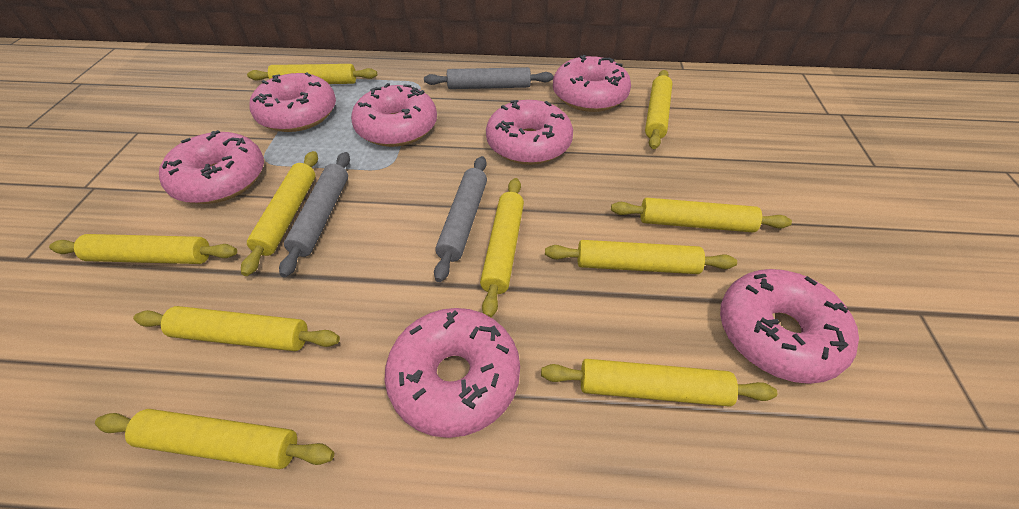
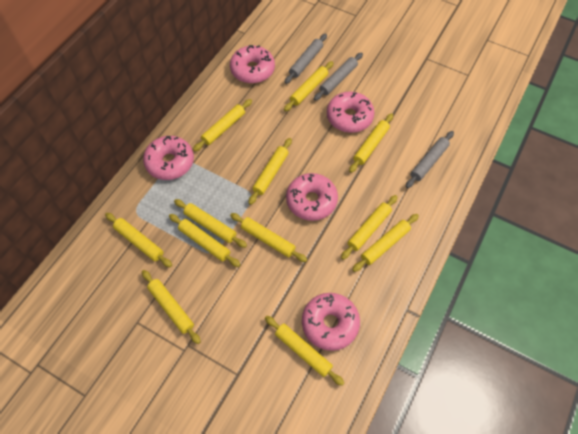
pink donut: 7 -> 5
yellow rolling pin: 10 -> 12

